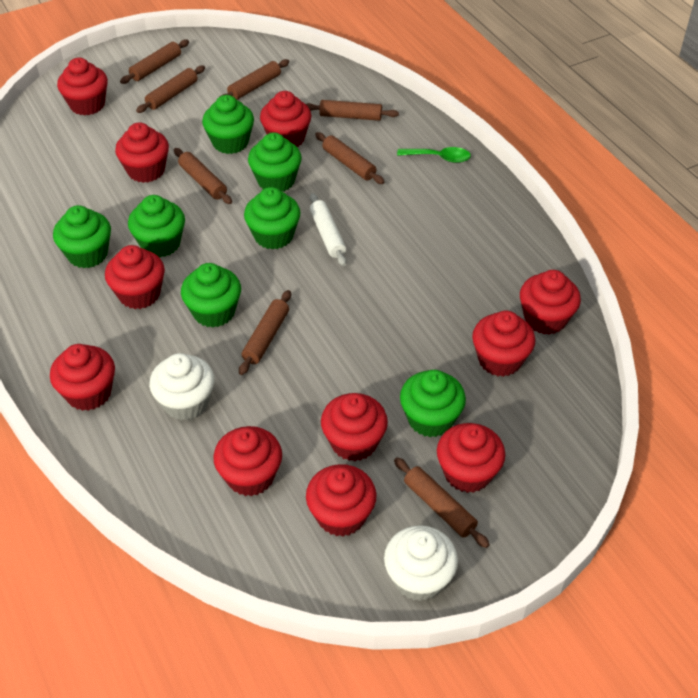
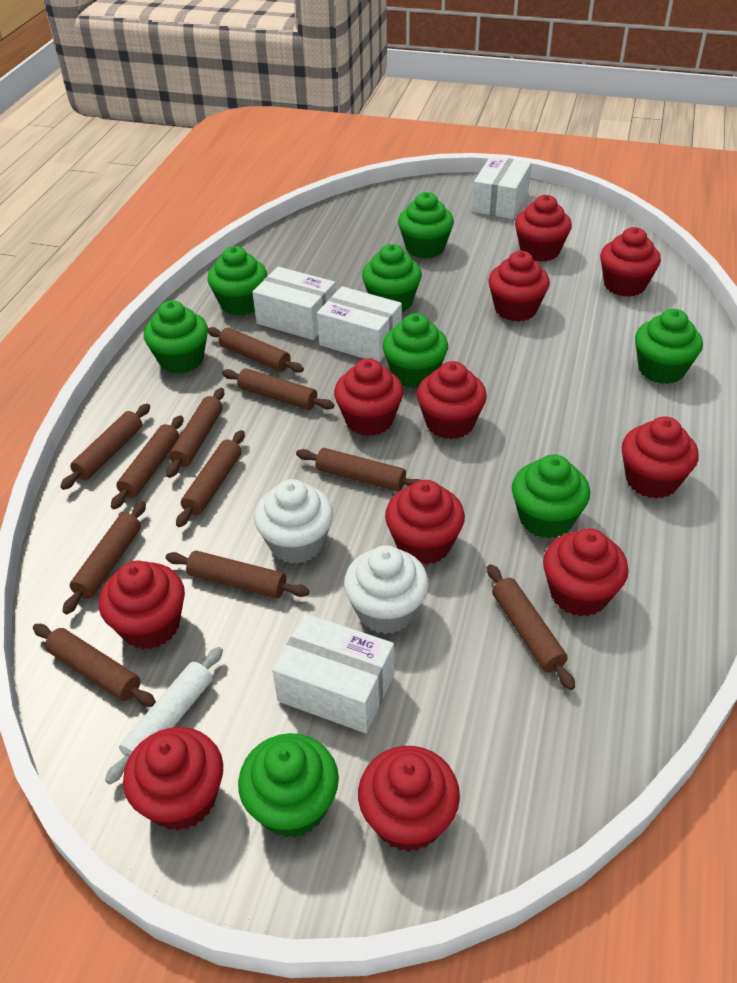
brown rolling pin: 8 -> 11
green cupcake: 7 -> 8
green spoon: 1 -> 0
white box: 0 -> 4

